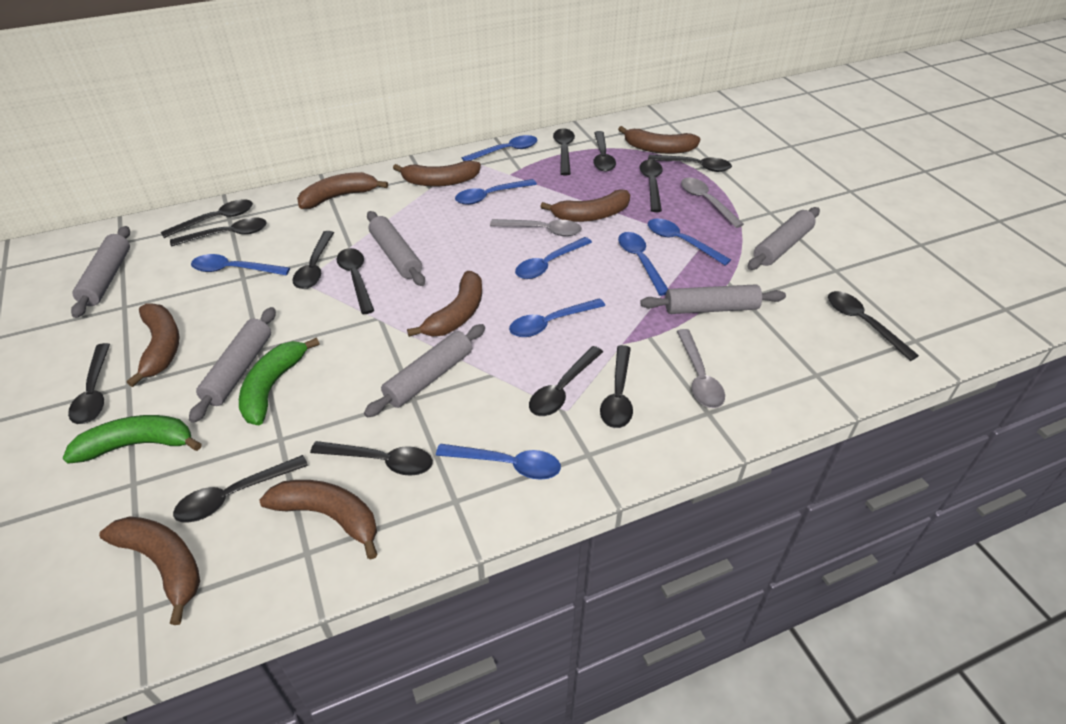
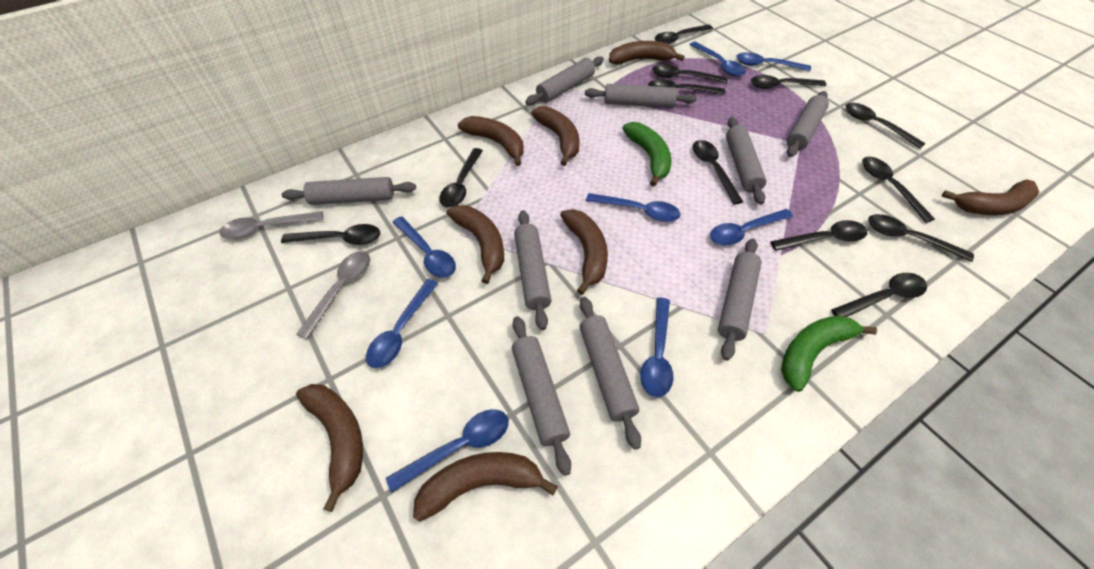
black spoon: 14 -> 12
grey rolling pin: 6 -> 9
grey spoon: 3 -> 2

